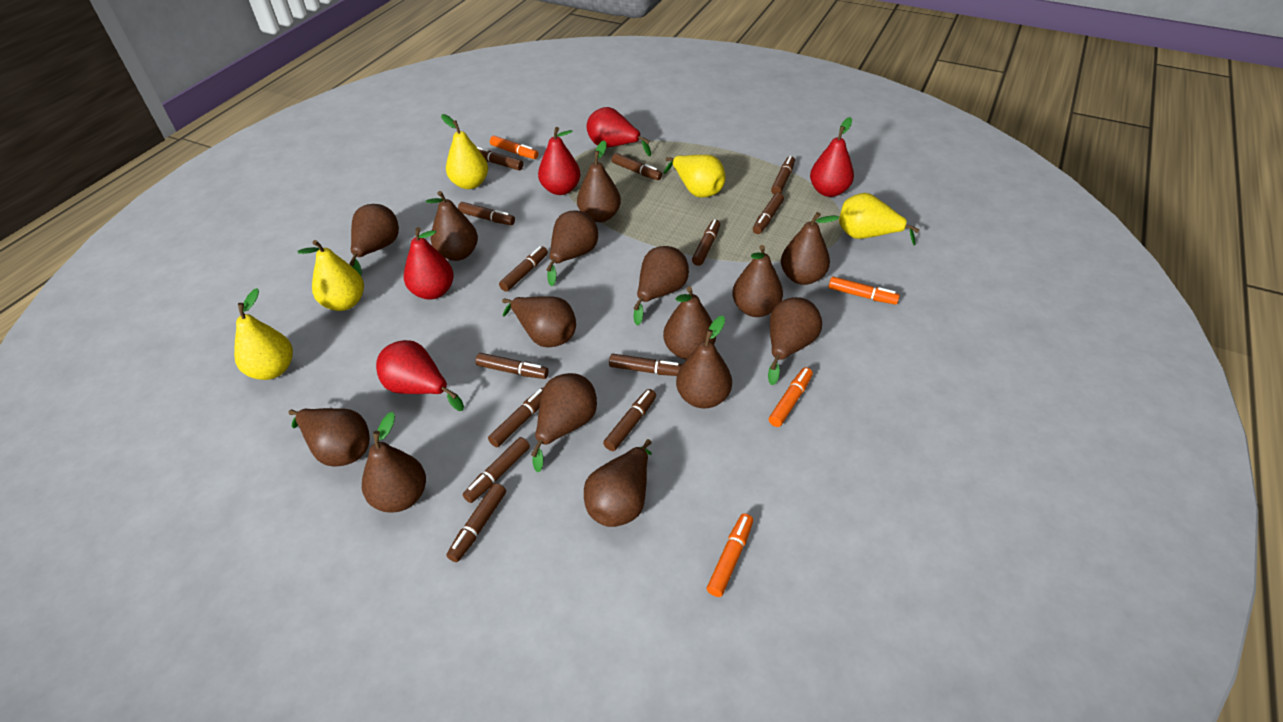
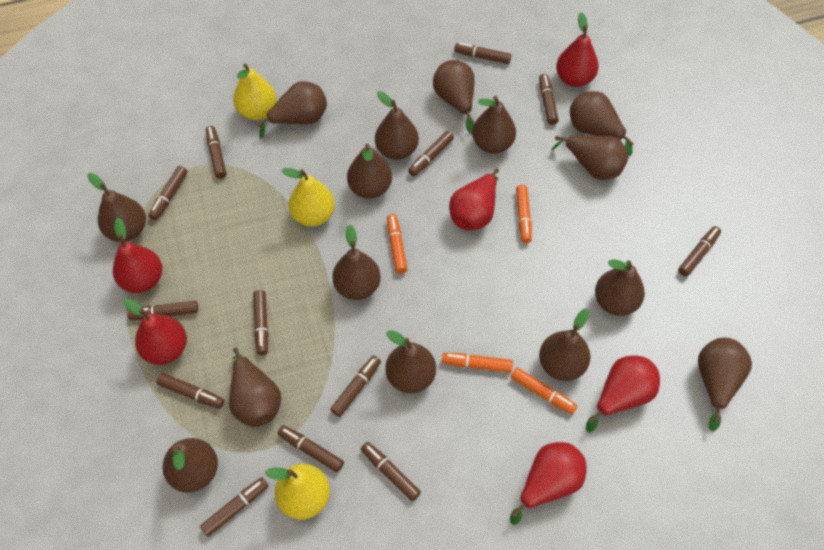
red pear: 5 -> 6
yellow pear: 5 -> 3

